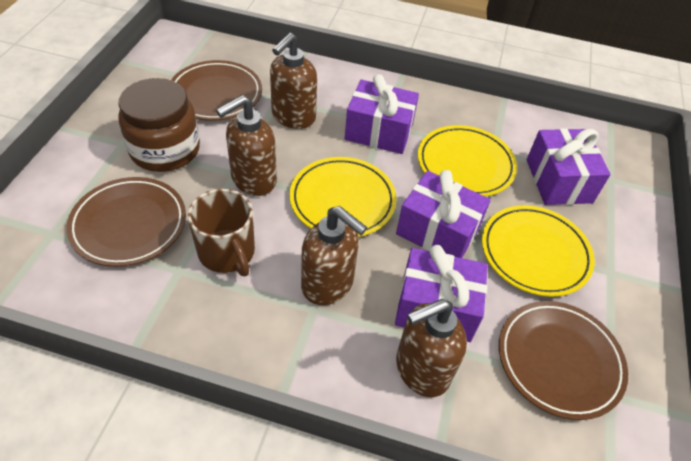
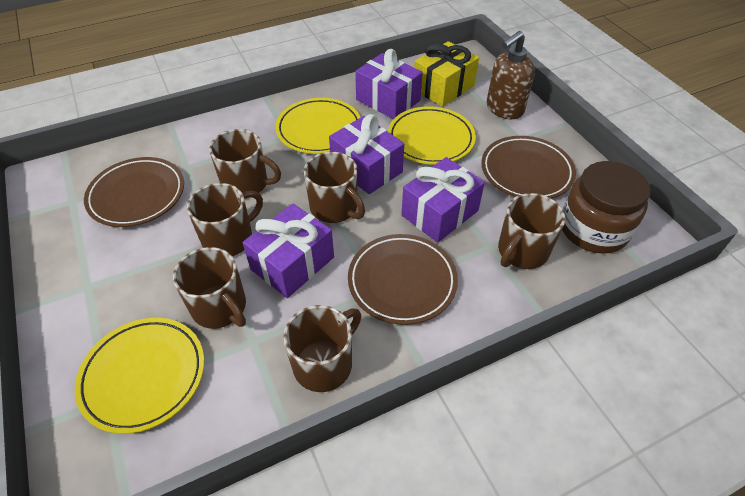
brown mug: 1 -> 6
brown soap dispenser: 4 -> 1
yellow gift: 0 -> 1

